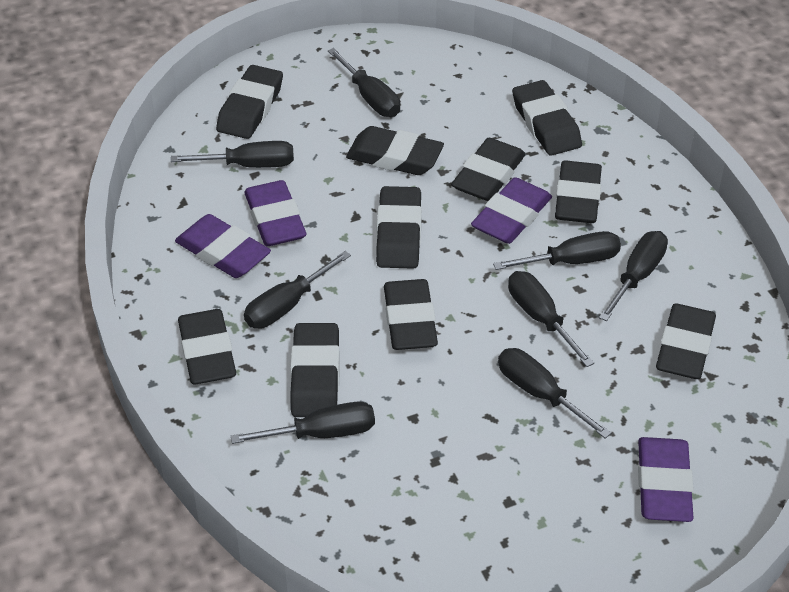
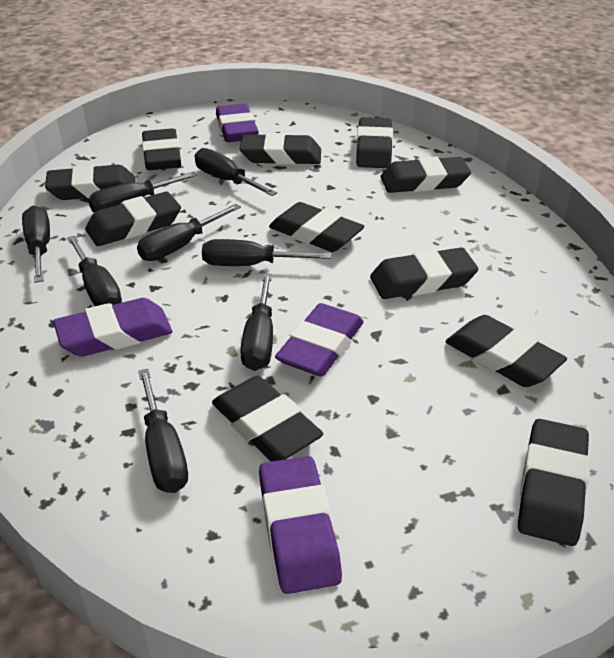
black eraser: 10 -> 11

